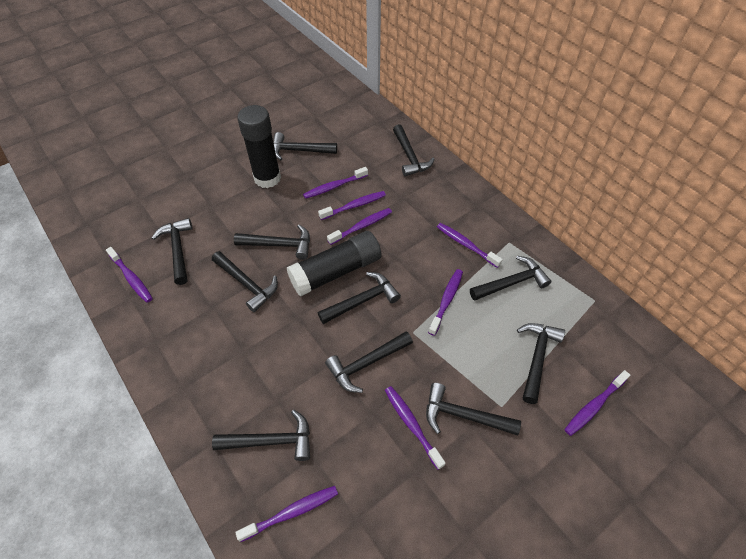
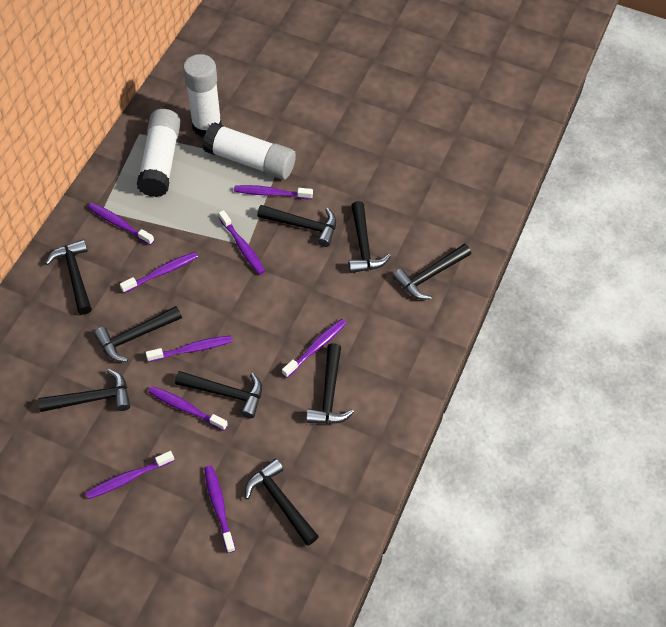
black glue stick: 2 -> 0
black hammer: 11 -> 9
white glue stick: 0 -> 3

